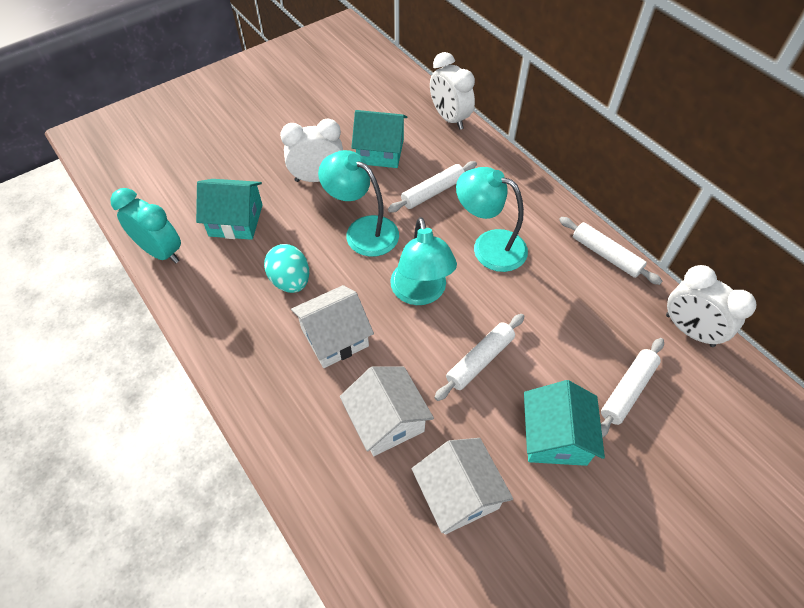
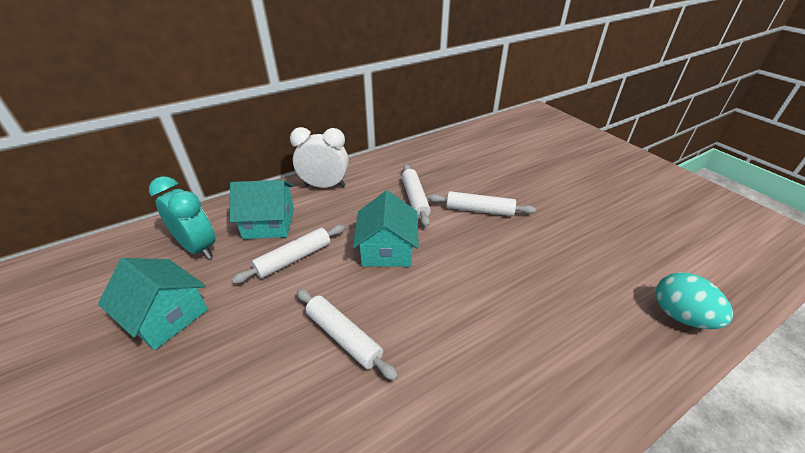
turquoise lamp: 3 -> 0
white clock: 3 -> 1
white house: 3 -> 0

